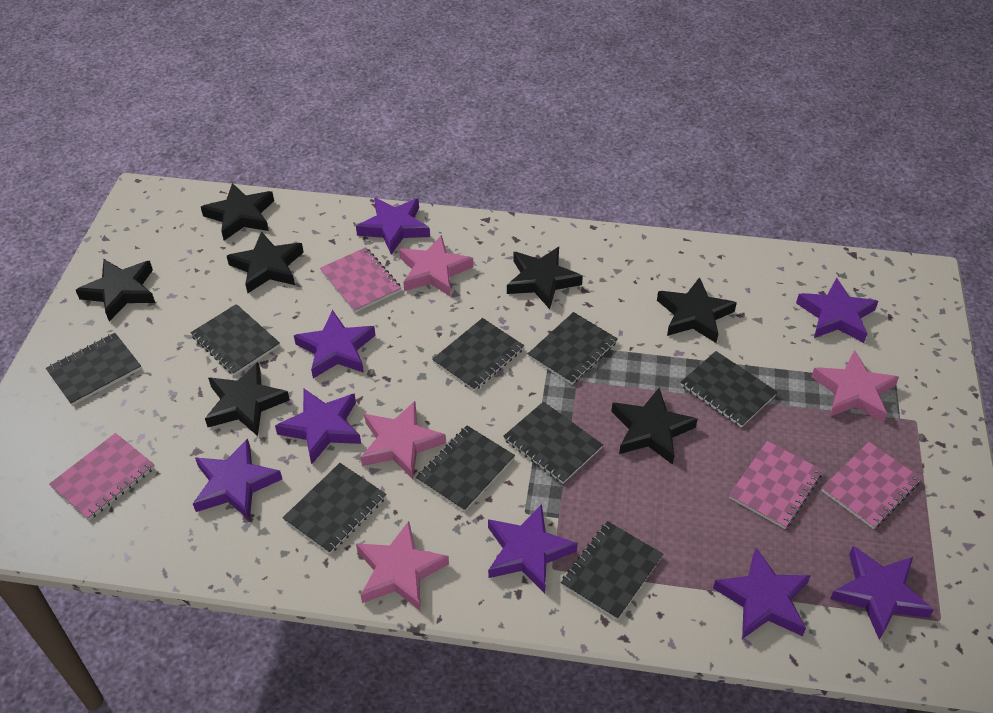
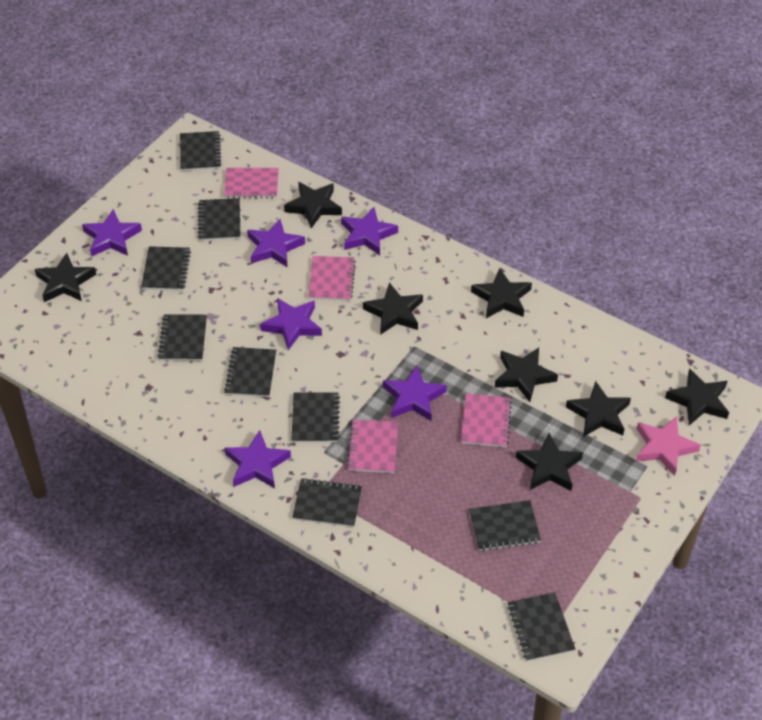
black star: 7 -> 8
pink star: 4 -> 1
purple star: 8 -> 6

